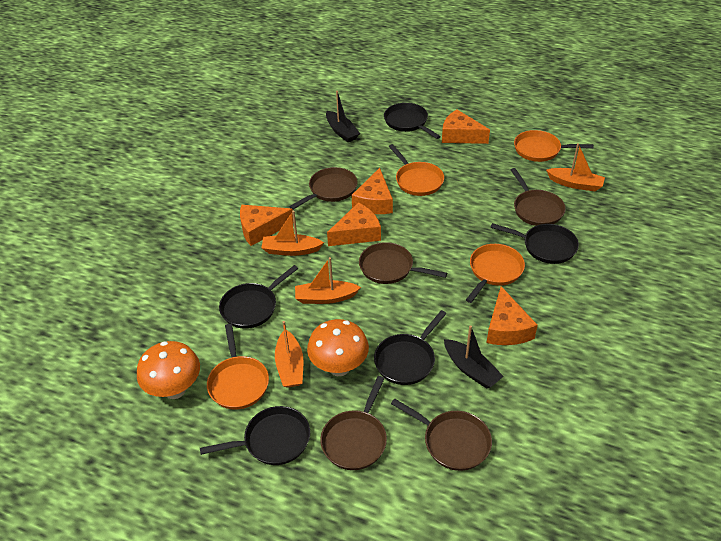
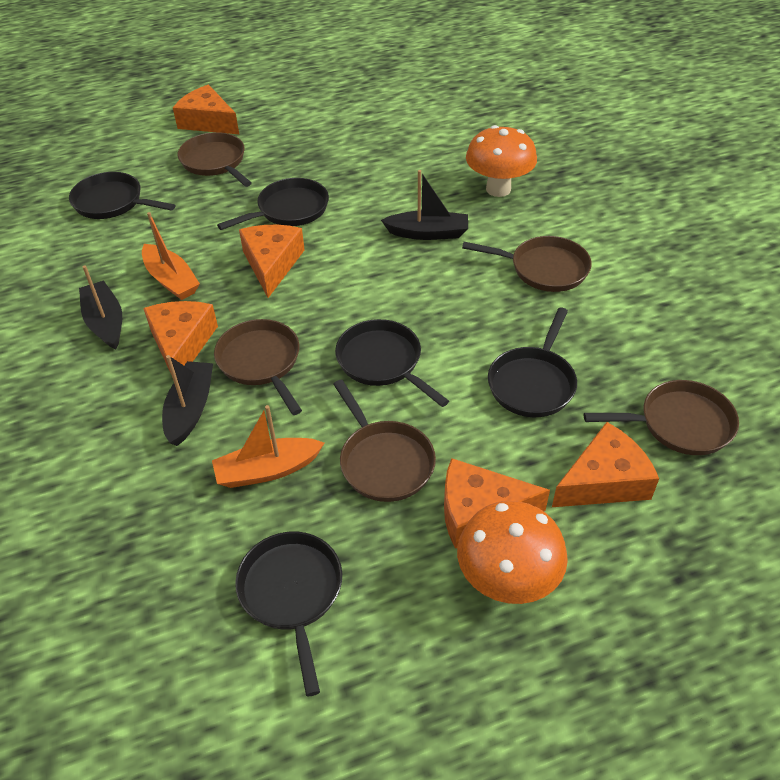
black boat: 2 -> 3
orange boat: 4 -> 2
orange pan: 4 -> 0

